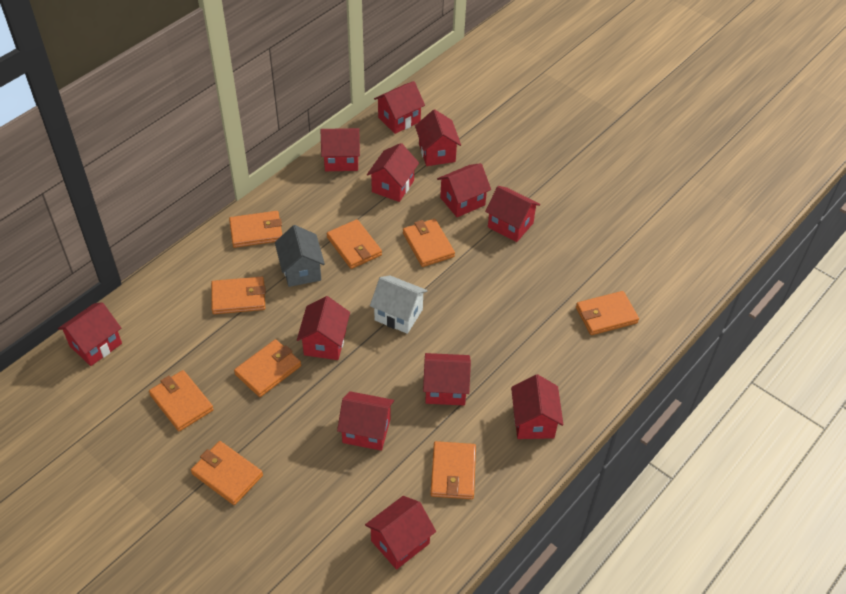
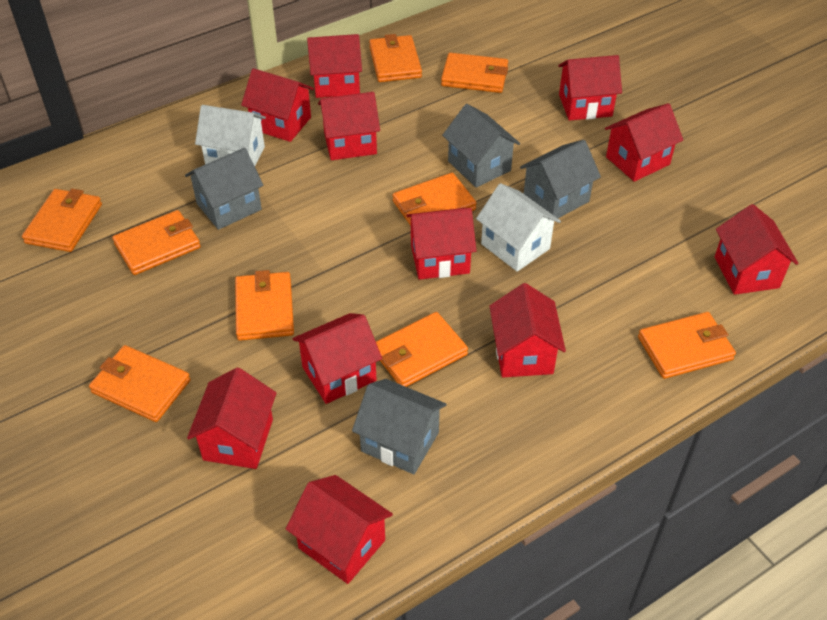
grey house: 1 -> 4
red house: 12 -> 11
white house: 1 -> 2

